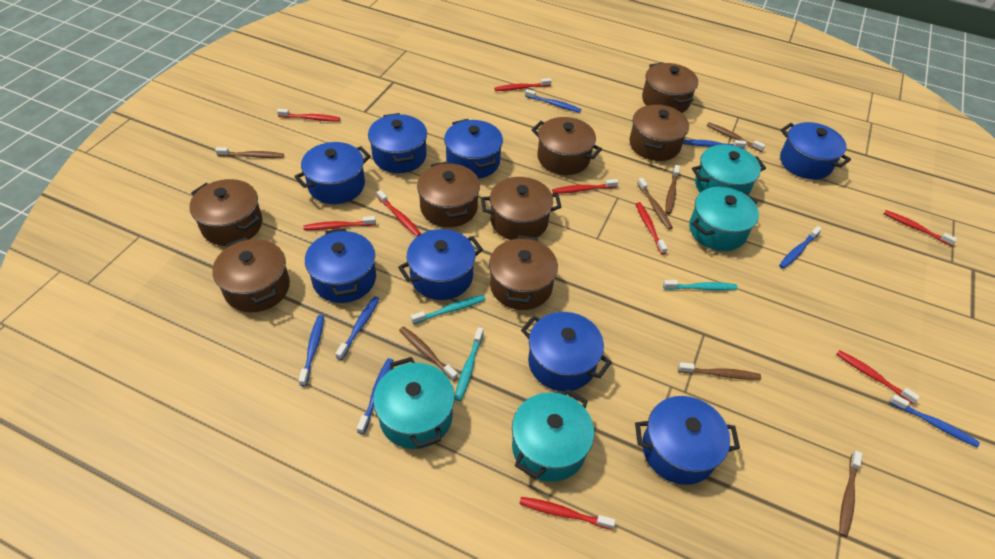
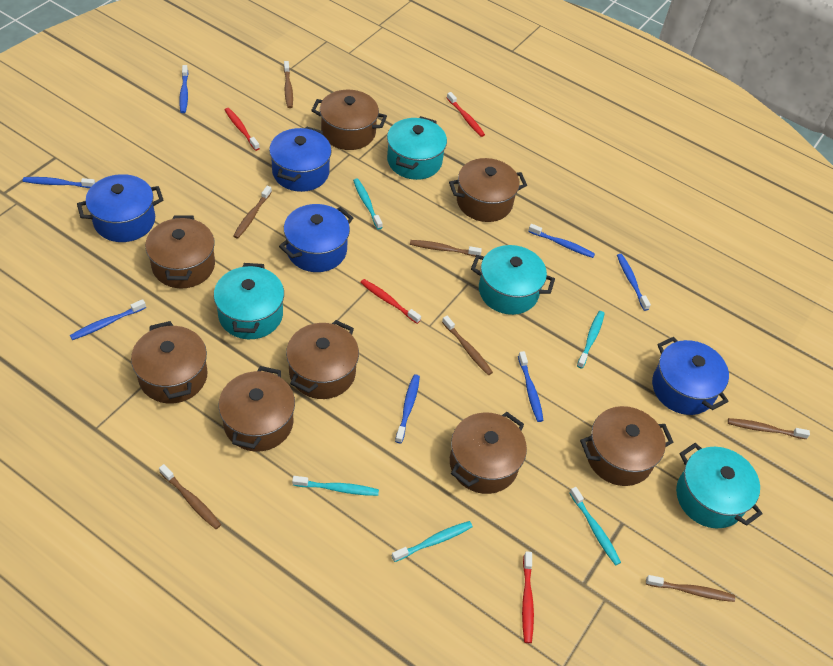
blue pot: 8 -> 4
red toothbrush: 9 -> 4
turquoise toothbrush: 3 -> 5

